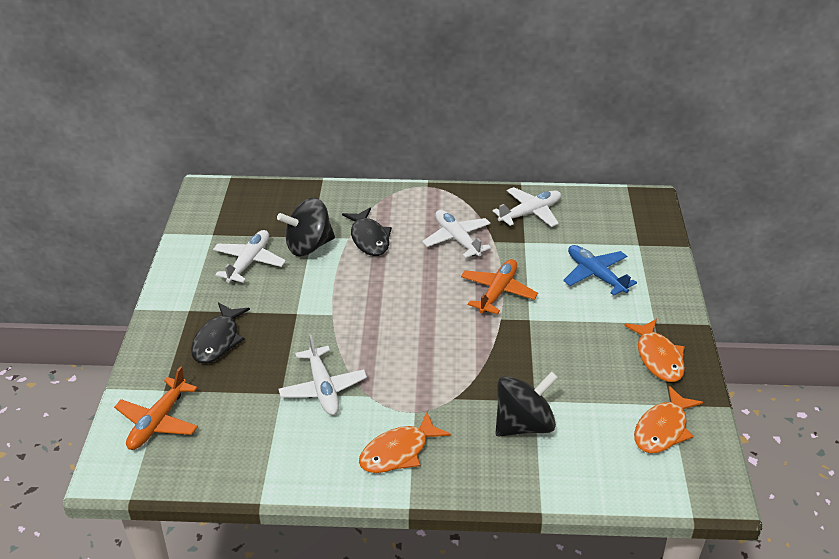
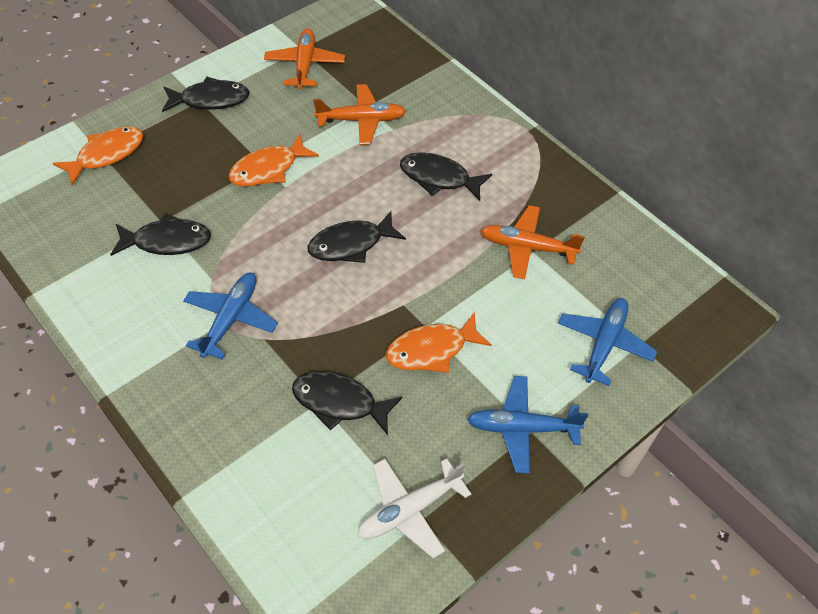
black fish: 2 -> 5
black spinning top: 2 -> 0
blue plane: 1 -> 3
orange plane: 2 -> 3
white plane: 4 -> 1

